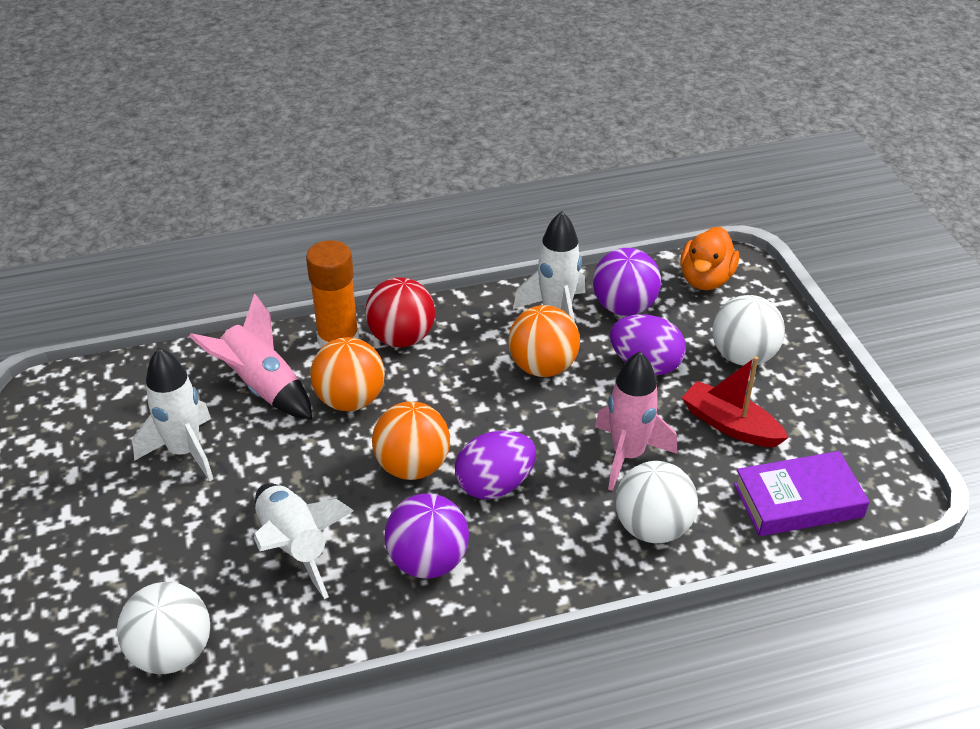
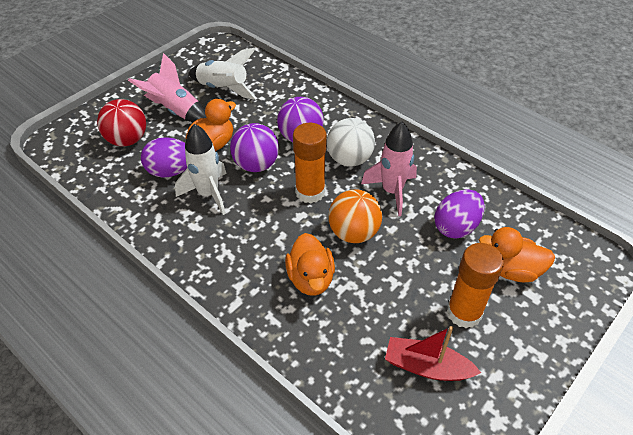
orange ball: 3 -> 1
orange duck: 1 -> 3
orange glue stick: 1 -> 2
purple book: 1 -> 0
white ball: 3 -> 1
white rocket: 3 -> 2

